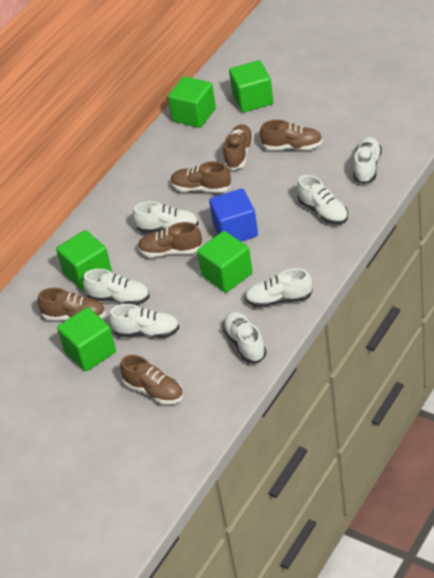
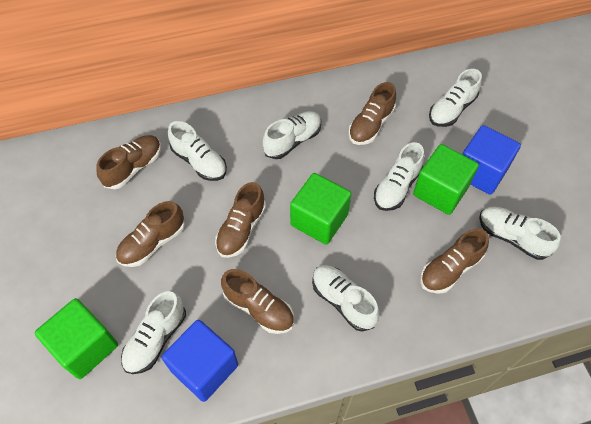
blue cube: 1 -> 2
green cube: 5 -> 3

